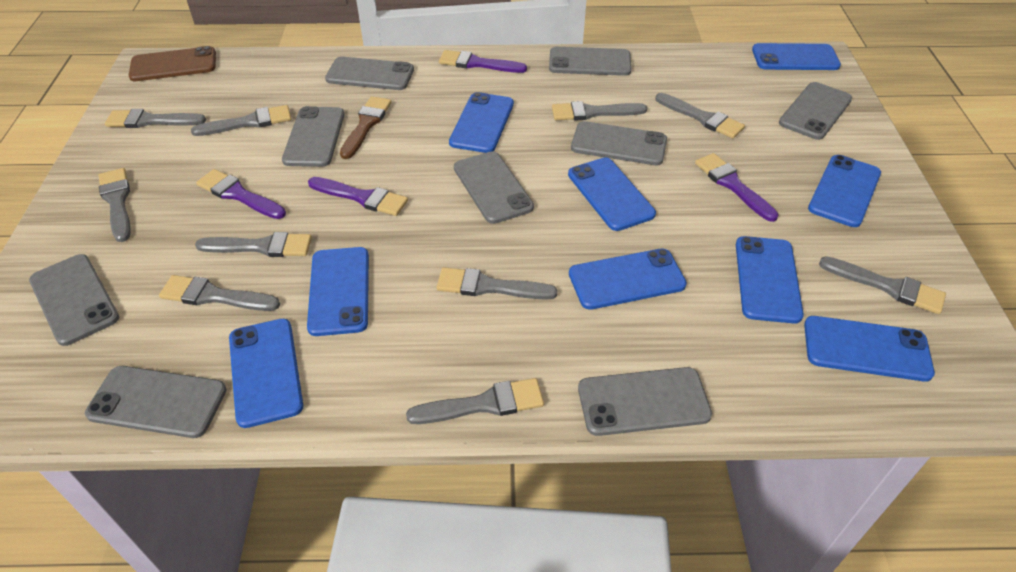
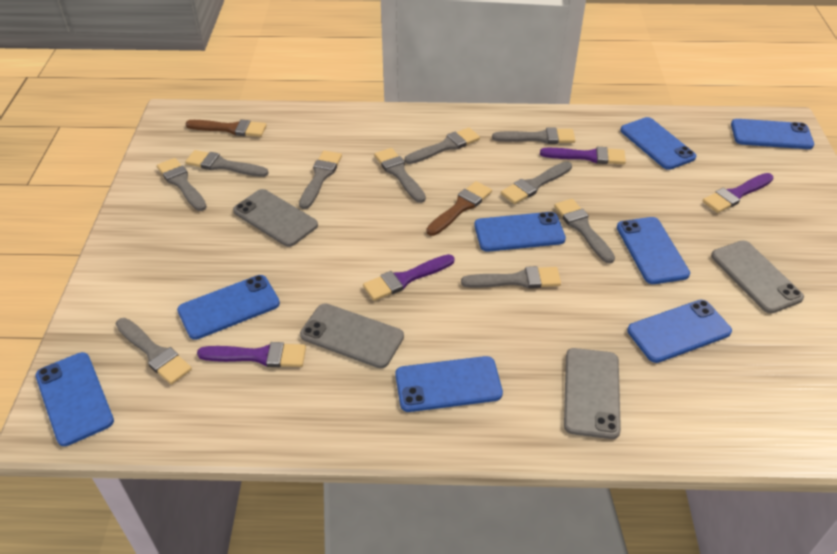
blue phone: 9 -> 8
brown brush: 1 -> 2
brown phone: 1 -> 0
grey phone: 9 -> 4

